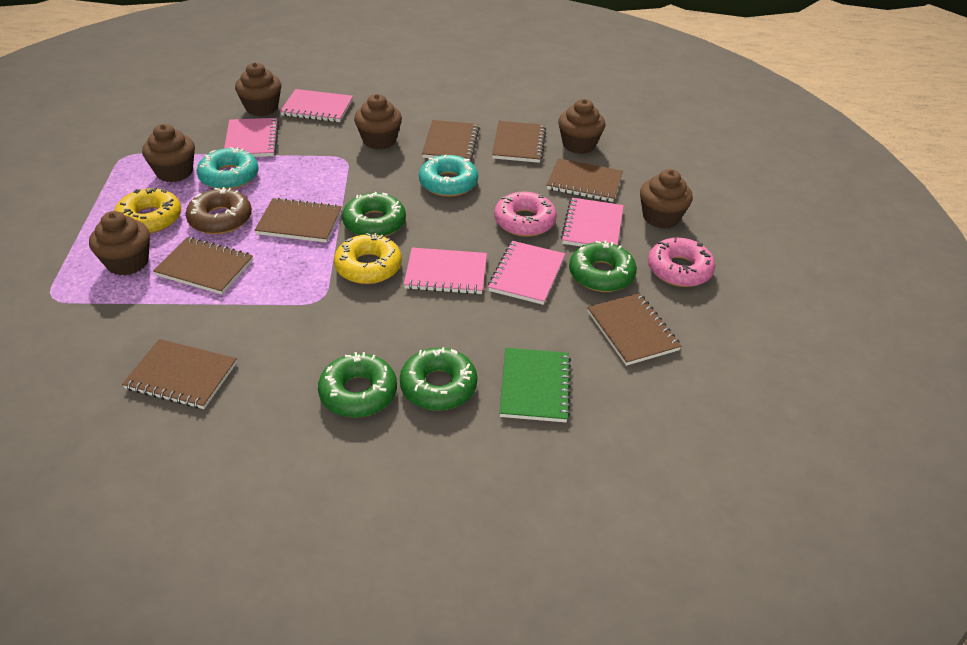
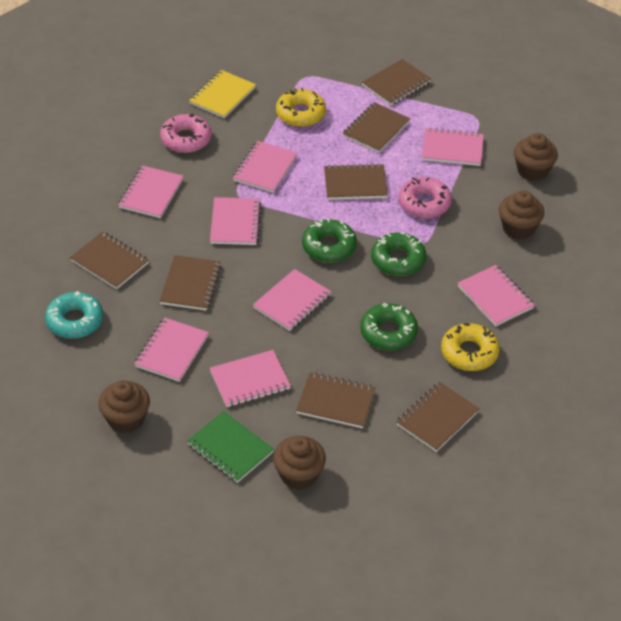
brown cupcake: 6 -> 4
brown donut: 1 -> 0
green donut: 4 -> 3
pink notebook: 5 -> 8
turquoise donut: 2 -> 1
yellow notebook: 0 -> 1

